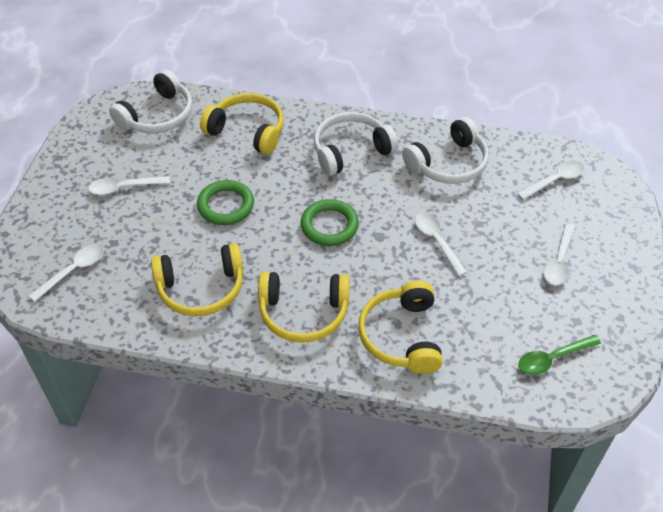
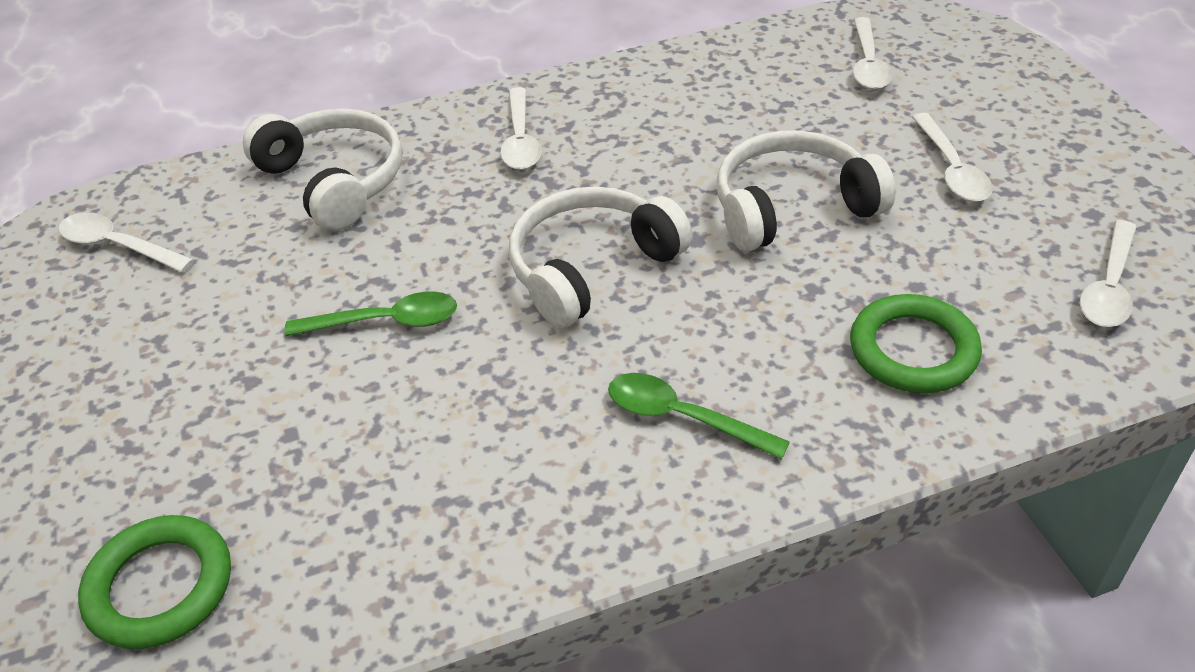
green spoon: 1 -> 2
yellow headphones: 4 -> 0

